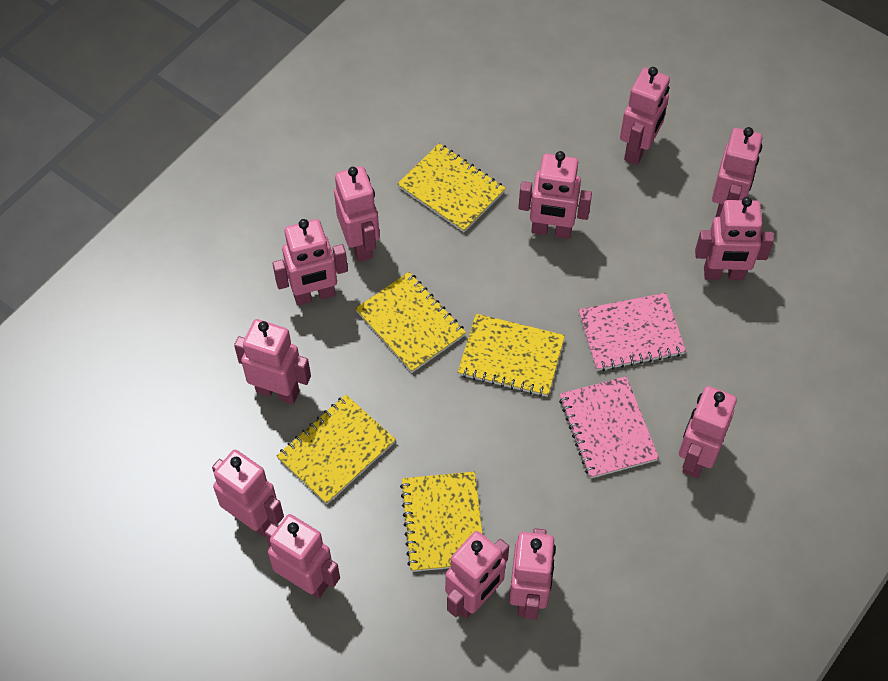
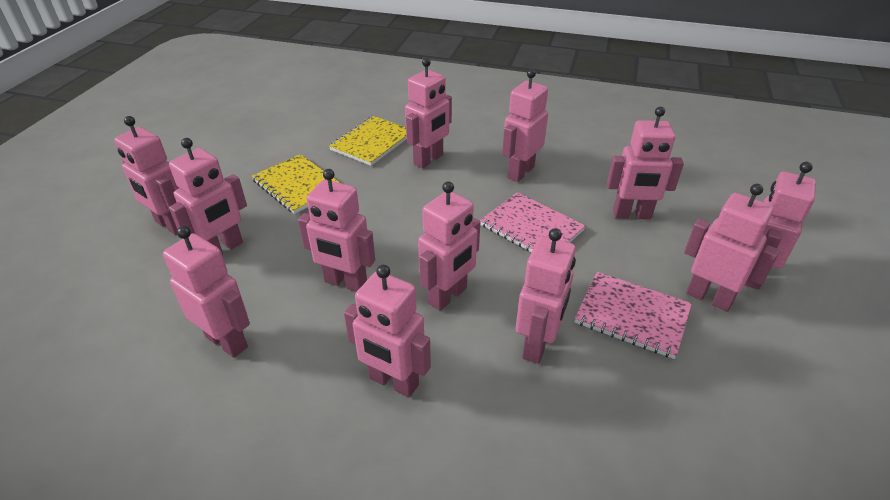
yellow notebook: 5 -> 2

